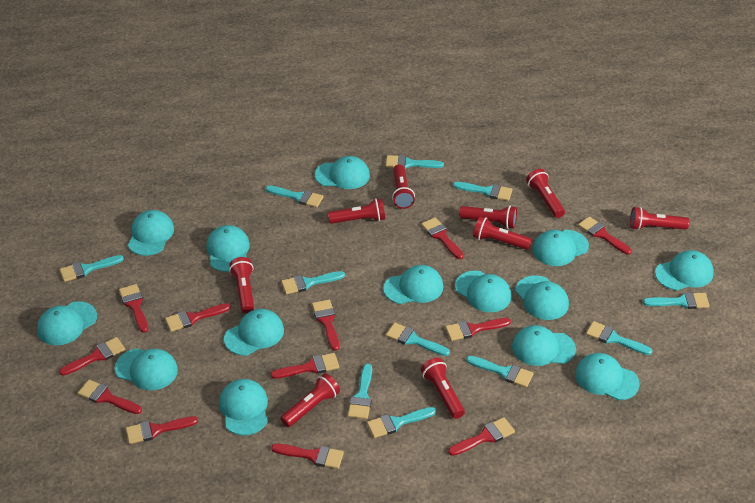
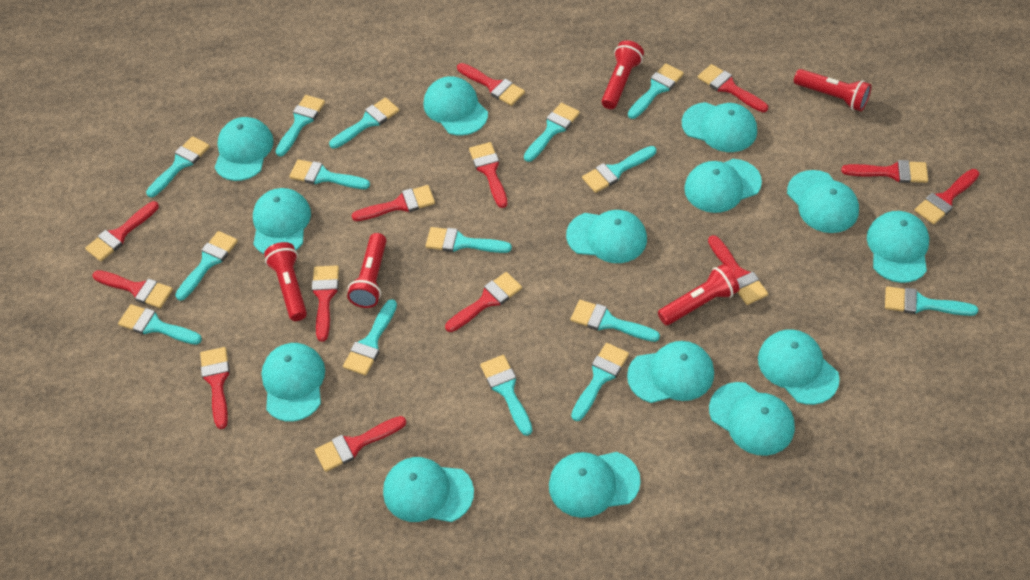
red brush: 12 -> 13
red flashlight: 9 -> 5
turquoise brush: 11 -> 15

